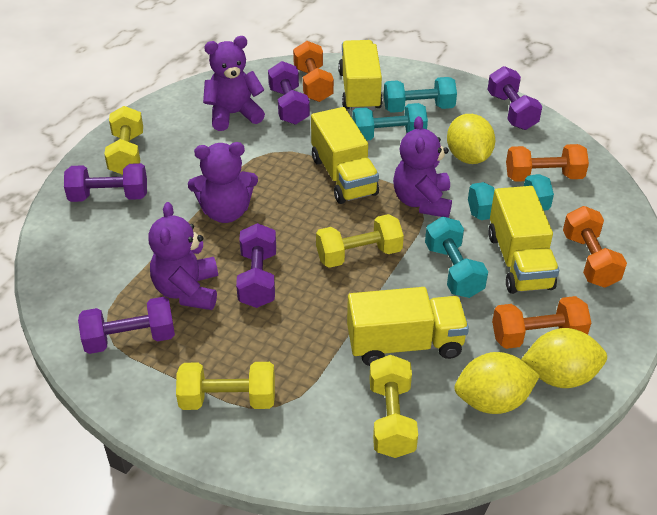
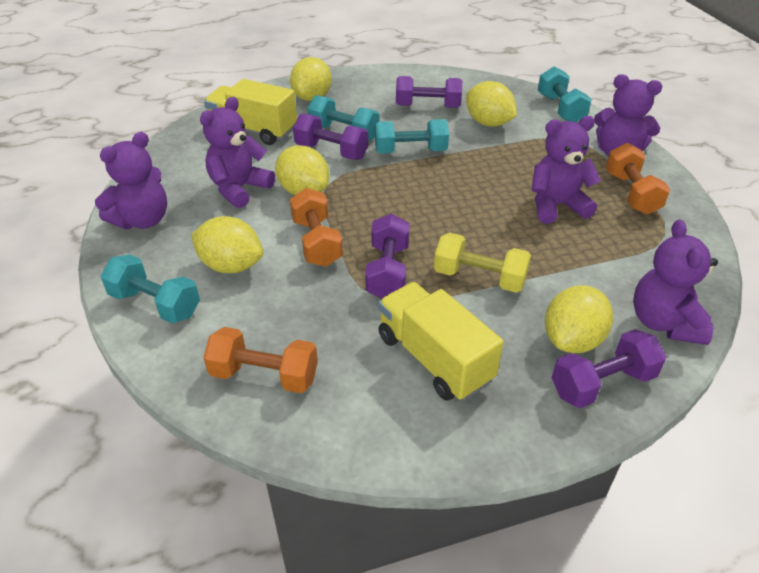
orange dumbbell: 4 -> 3
purple dumbbell: 5 -> 4
purple teddy bear: 4 -> 5
yellow dumbbell: 4 -> 1
yellow lemon: 3 -> 5
yellow truck: 4 -> 2

